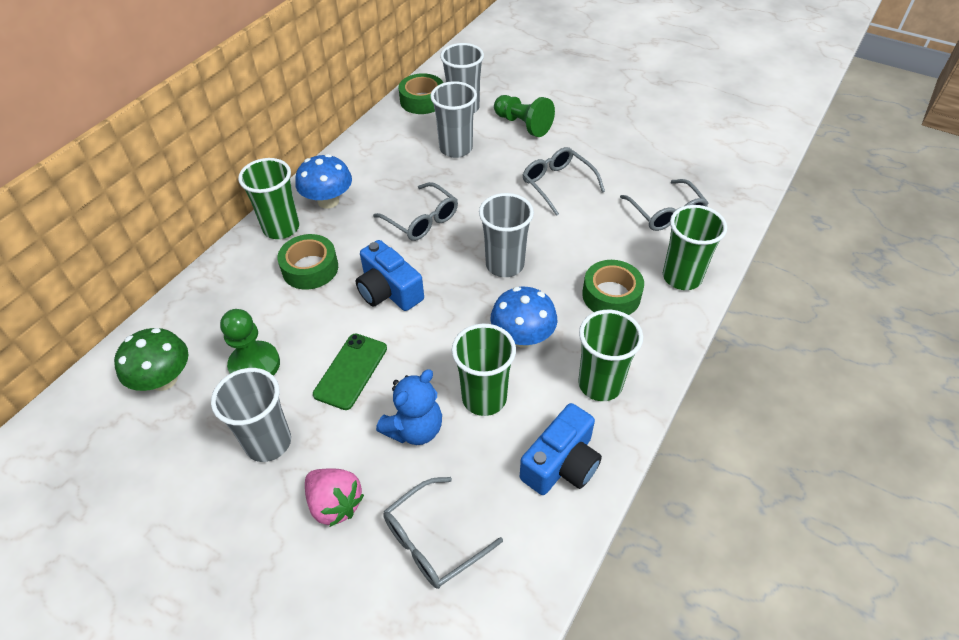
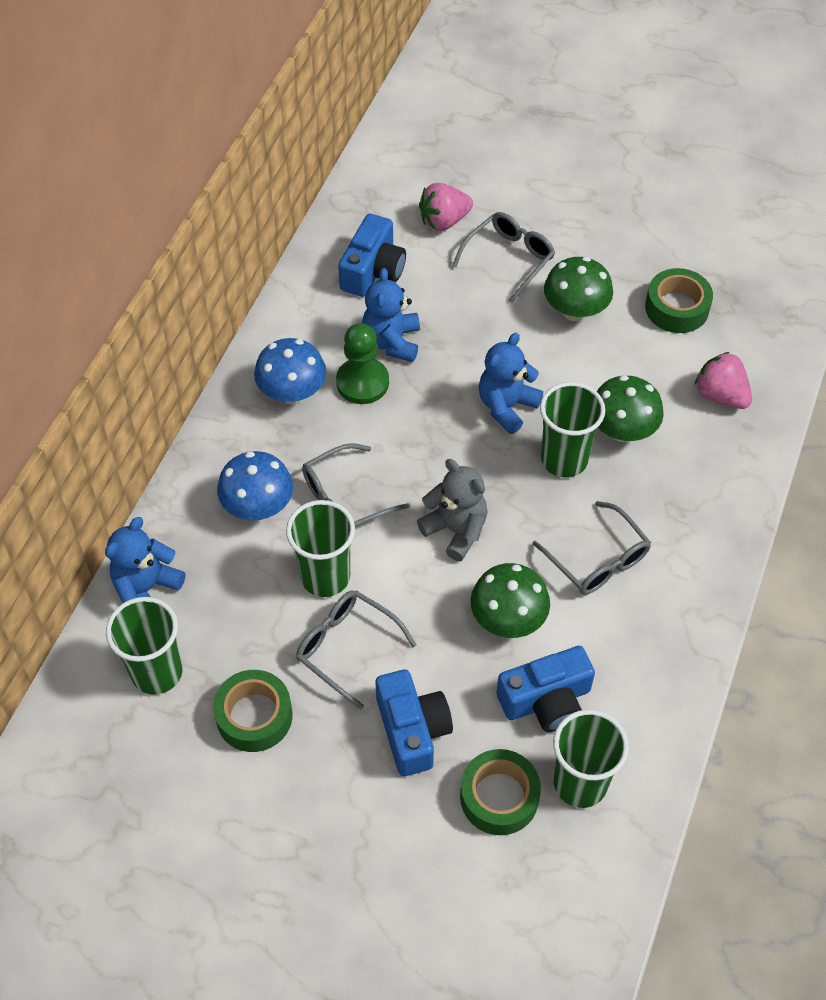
blue camera: 2 -> 3
blue teddy bear: 1 -> 3
green mushroom: 1 -> 3
green pawn: 2 -> 1
green phone: 1 -> 0
grey cup: 4 -> 0
grey teddy bear: 0 -> 1
pink strawberry: 1 -> 2

